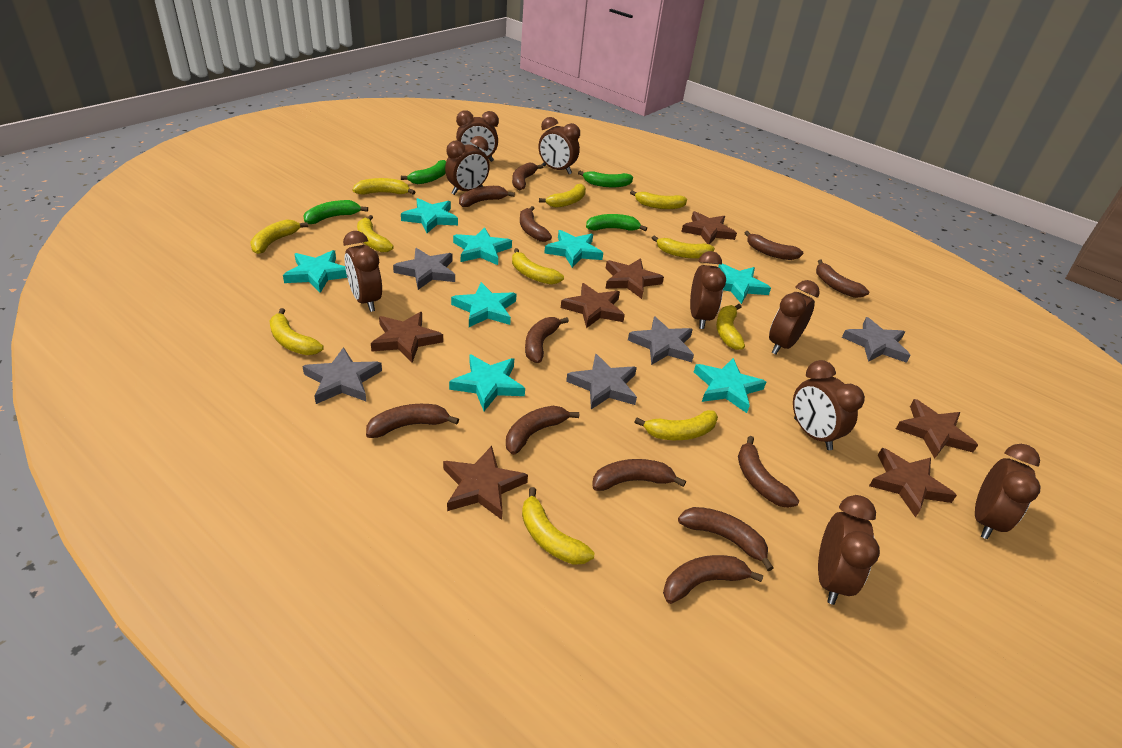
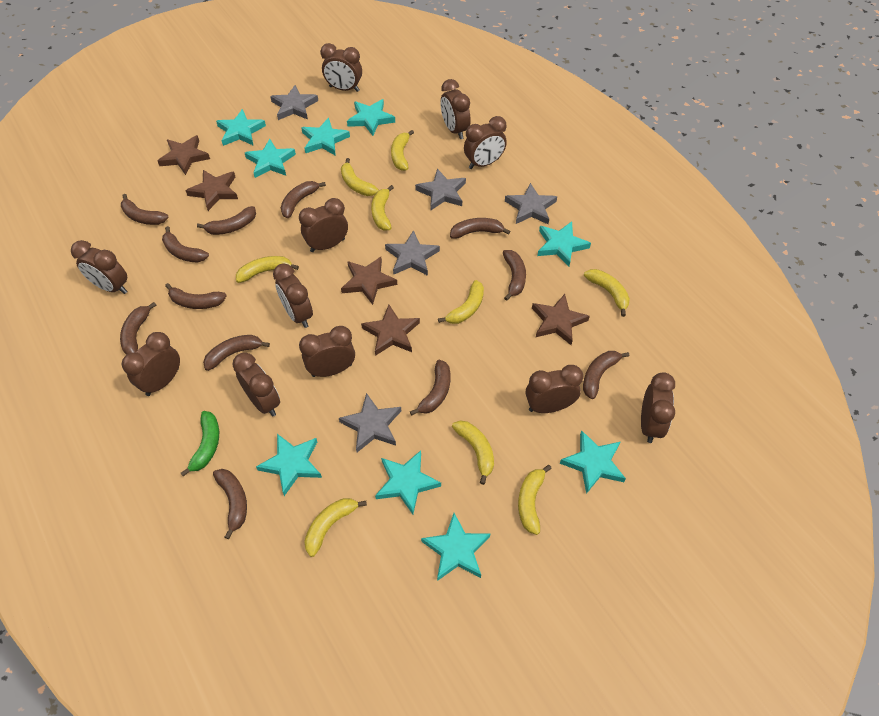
brown clock: 9 -> 11
brown star: 7 -> 5
green banana: 4 -> 1
turquoise star: 8 -> 9
yellow banana: 11 -> 9

